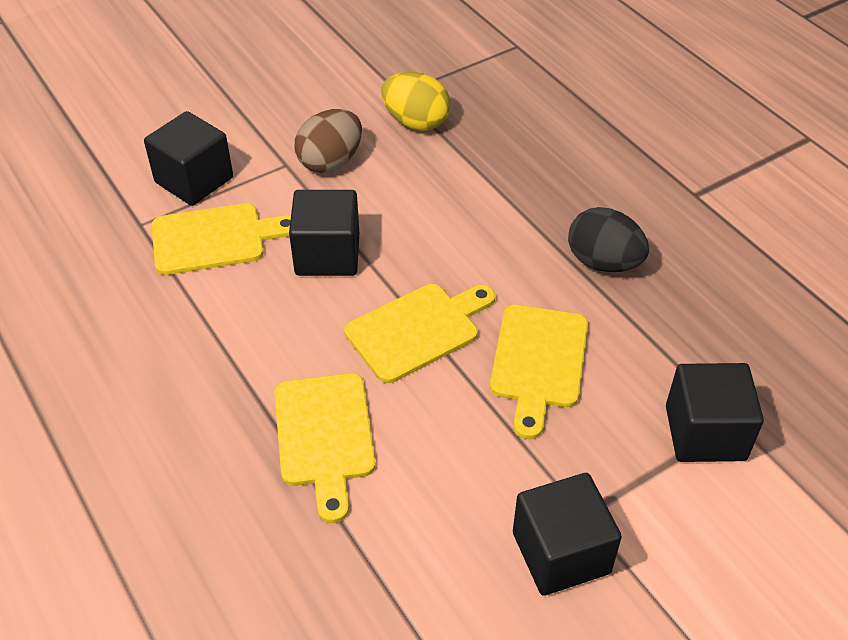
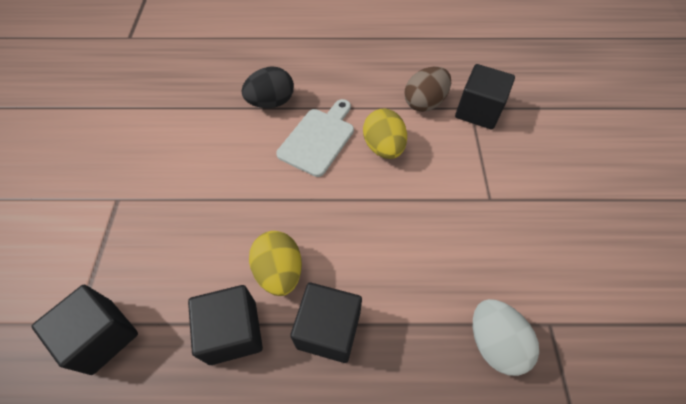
white cutting board: 0 -> 1
white egg: 0 -> 1
yellow cutting board: 4 -> 0
yellow egg: 1 -> 2

